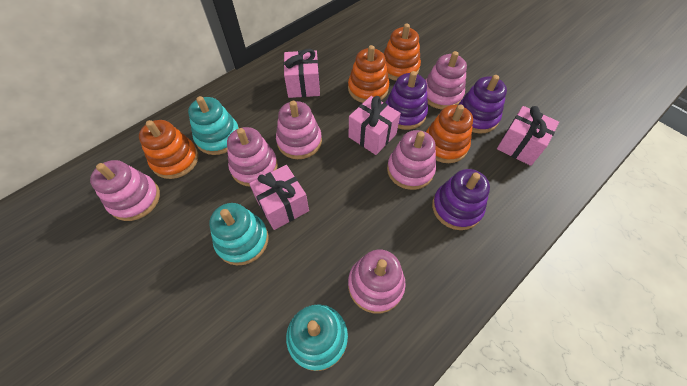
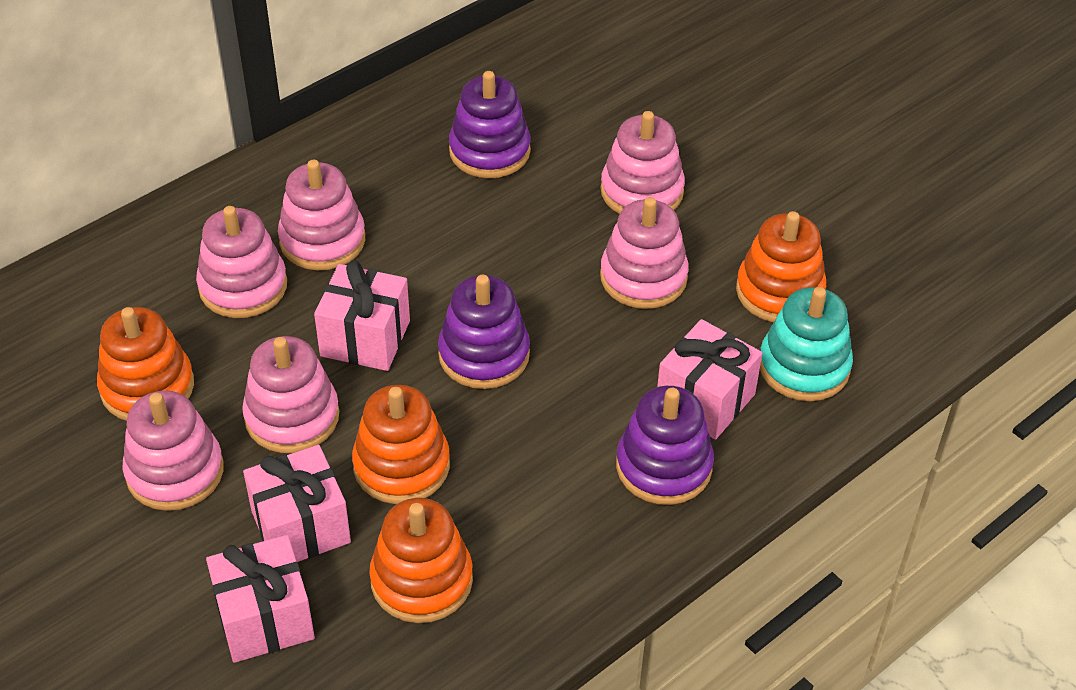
turquoise stacking toy: 3 -> 1

